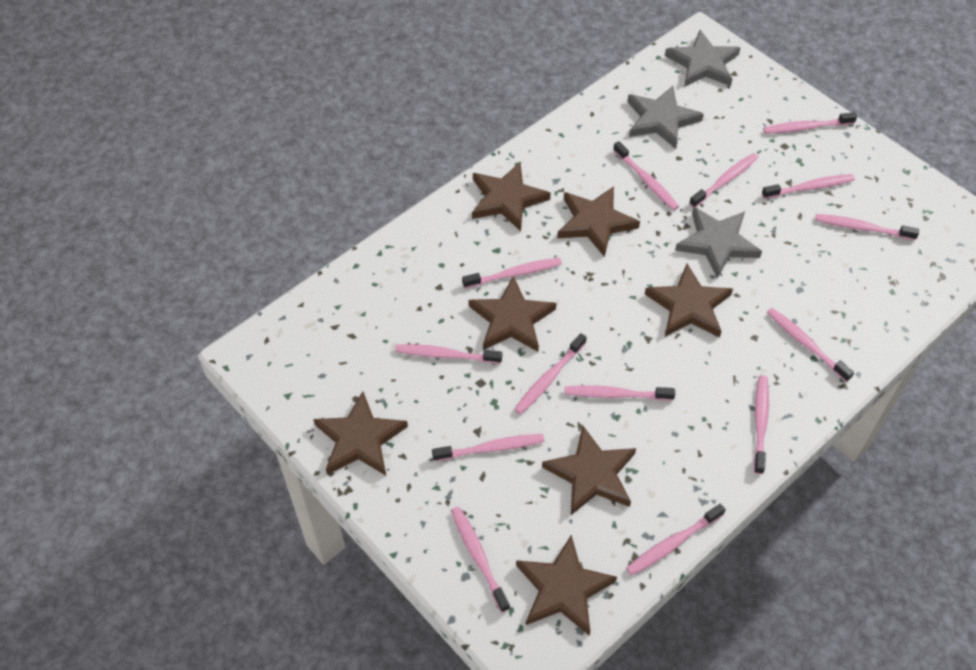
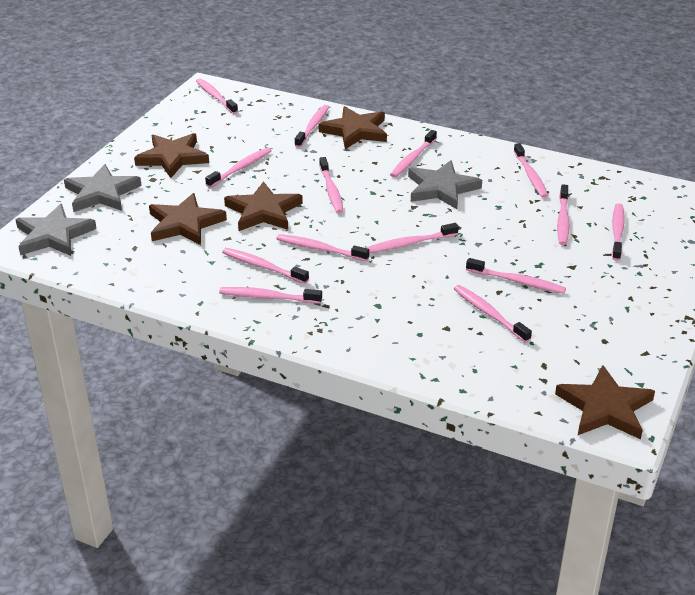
brown star: 7 -> 5

